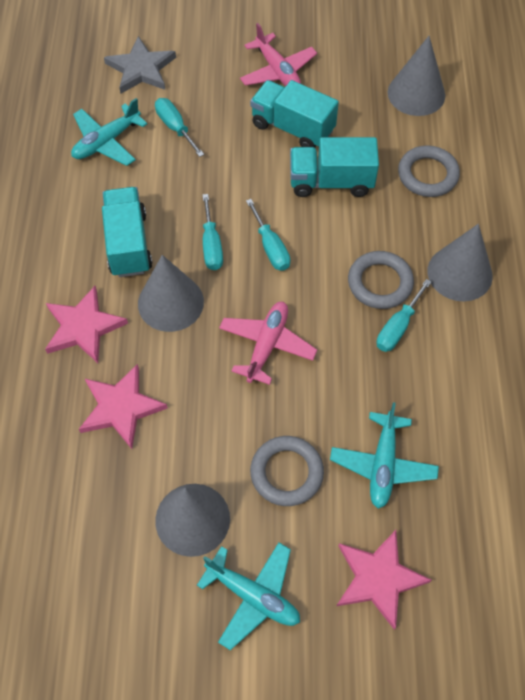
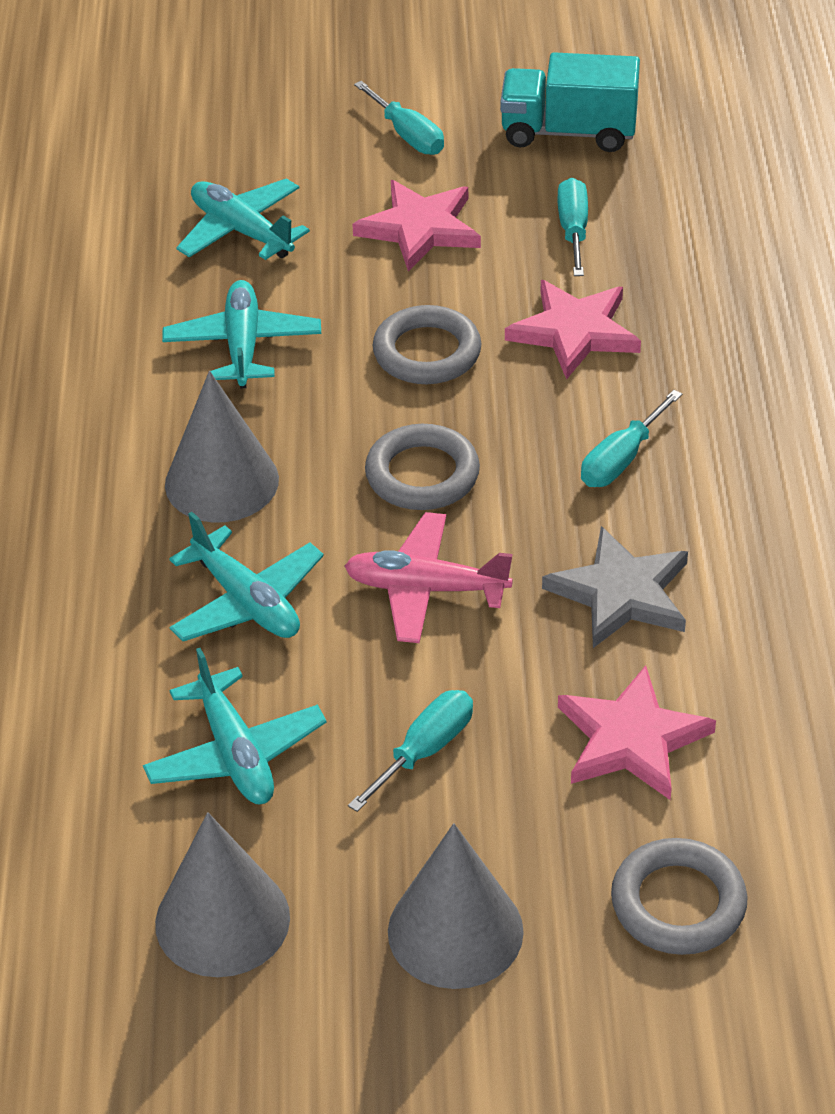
grey cone: 4 -> 3
pink plane: 2 -> 1
turquoise plane: 3 -> 4
turquoise truck: 3 -> 1

